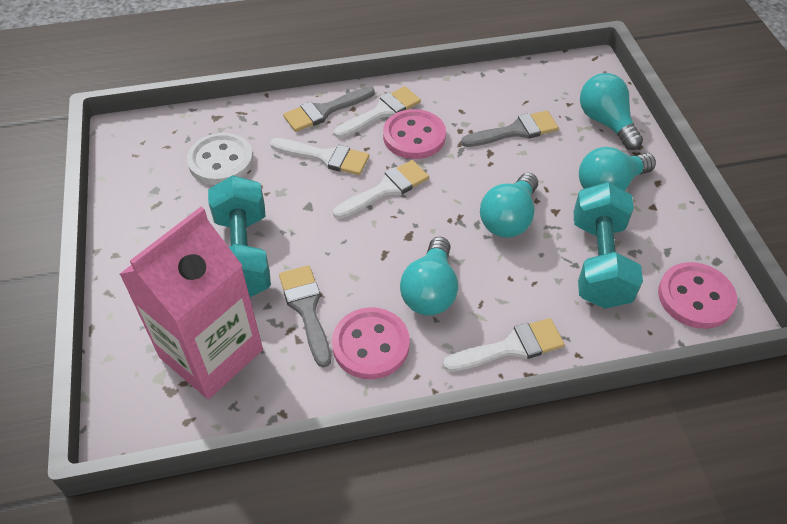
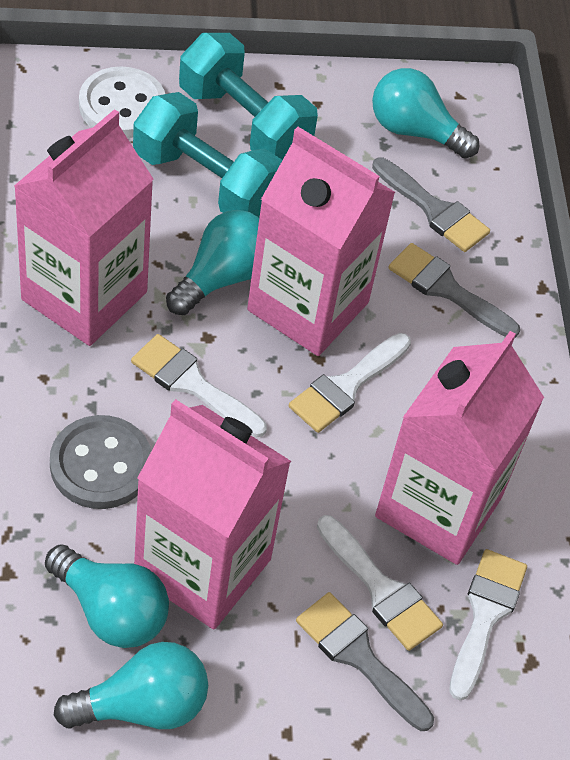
grey button: 0 -> 1
pink button: 3 -> 0
pink carton: 1 -> 4

